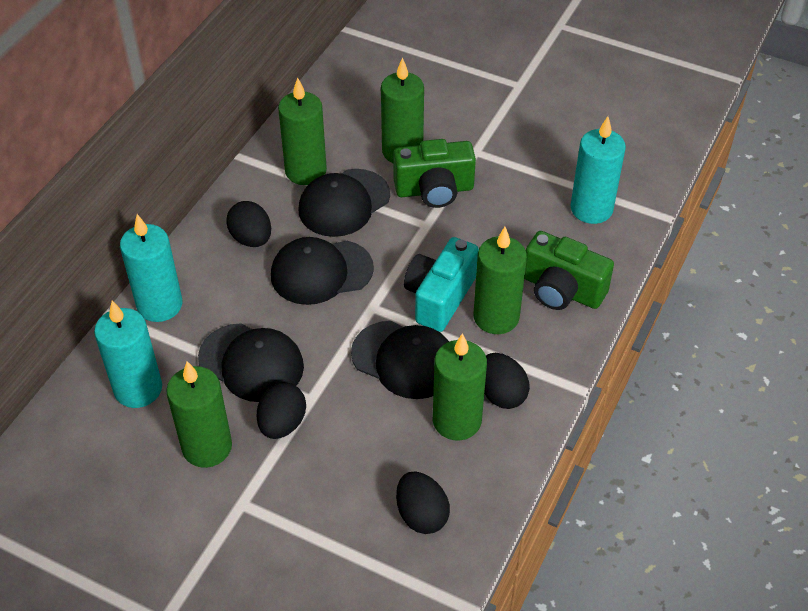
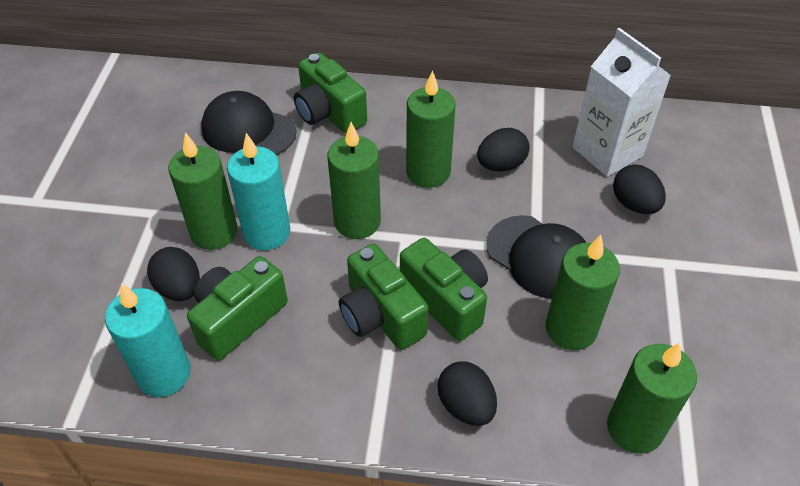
black cap: 4 -> 2
green camera: 2 -> 4
turquoise camera: 1 -> 0
turquoise candle: 3 -> 2
white carton: 0 -> 1

